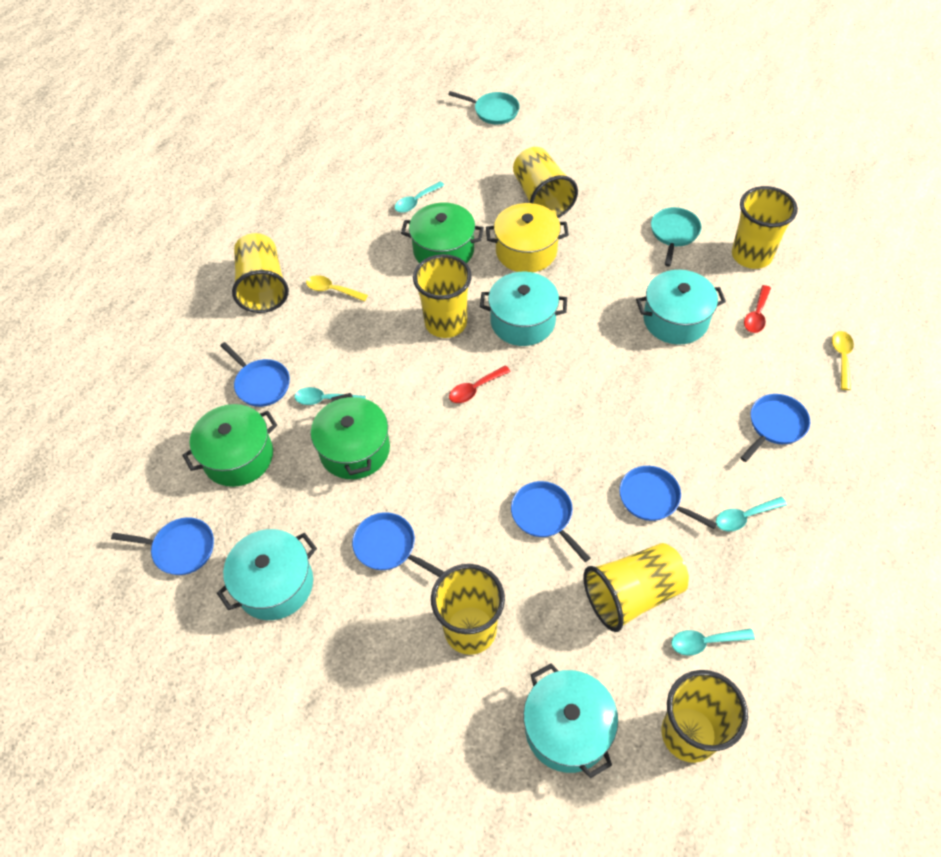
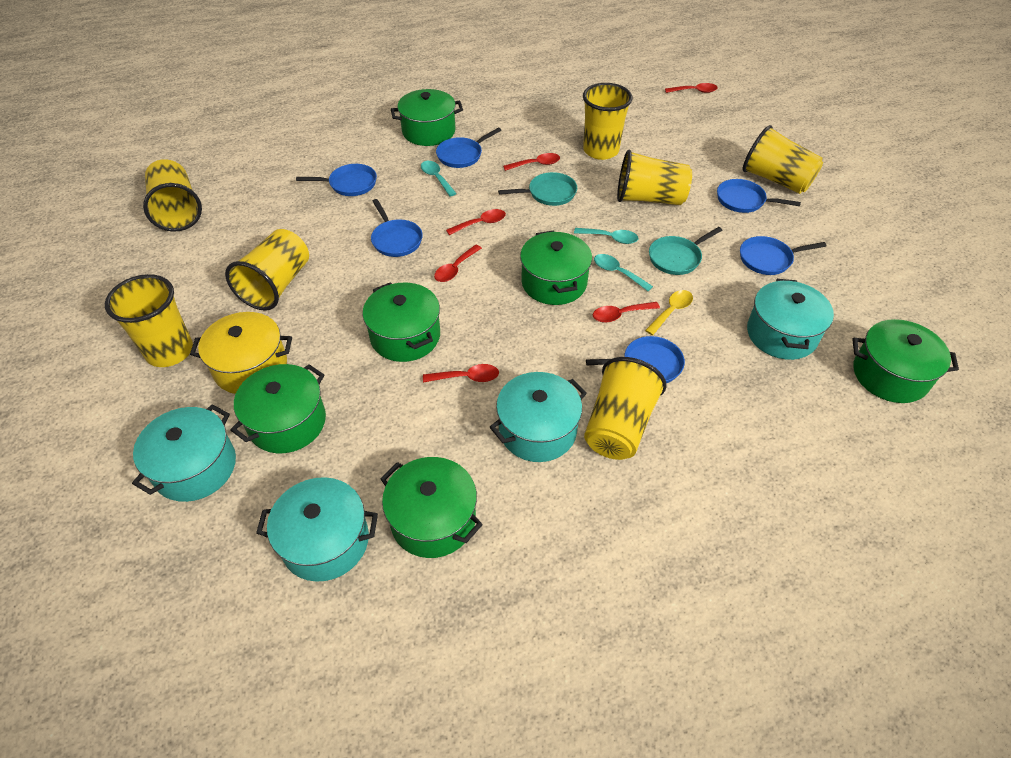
green pot: 3 -> 6
red spoon: 2 -> 6
turquoise spoon: 4 -> 3
yellow spoon: 2 -> 1

